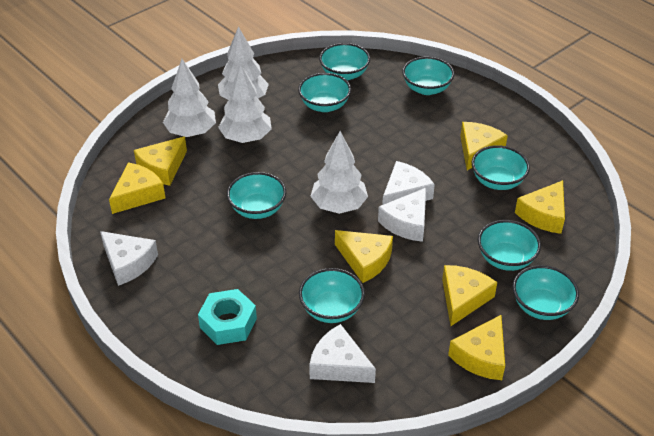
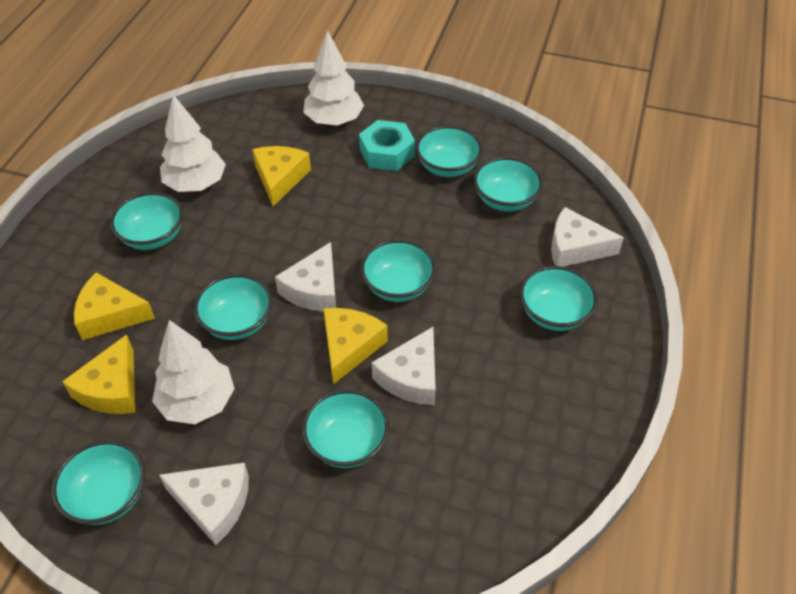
white tree: 4 -> 3
yellow cheese: 7 -> 4

